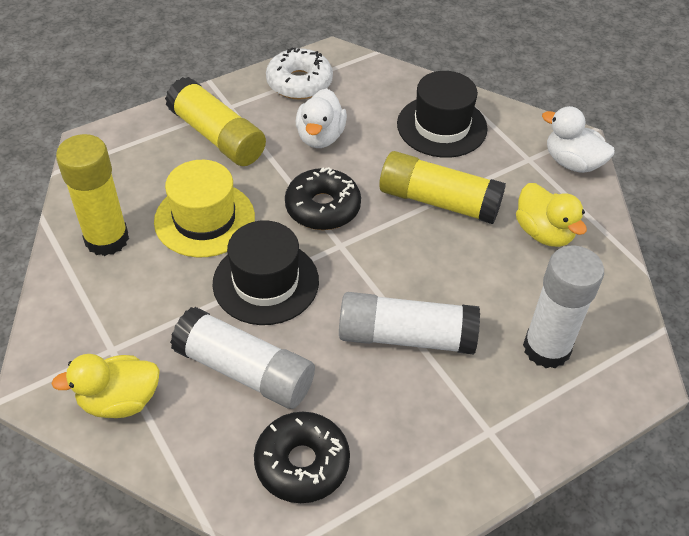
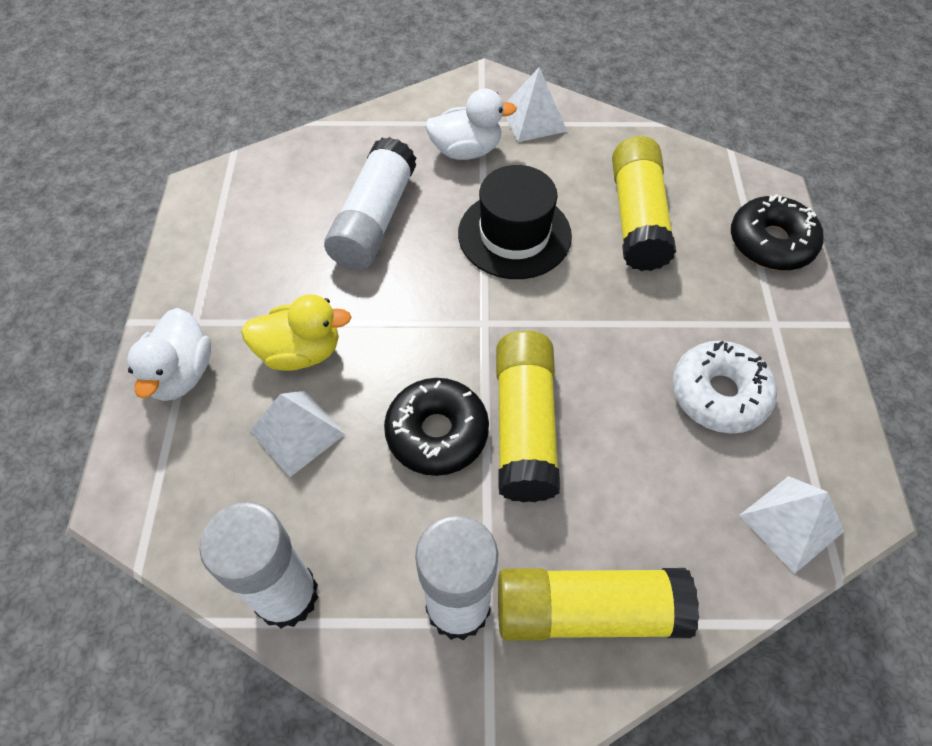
black hat: 2 -> 1
white pyramid: 0 -> 3
yellow duck: 2 -> 1
yellow hat: 1 -> 0

